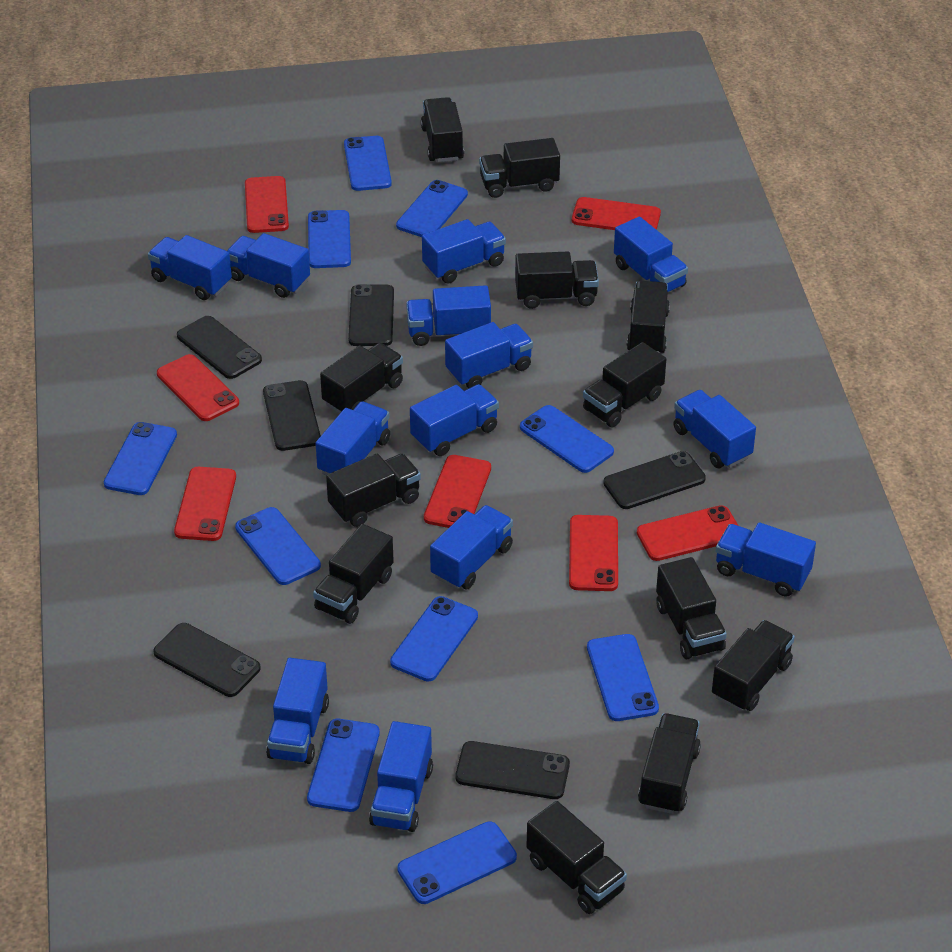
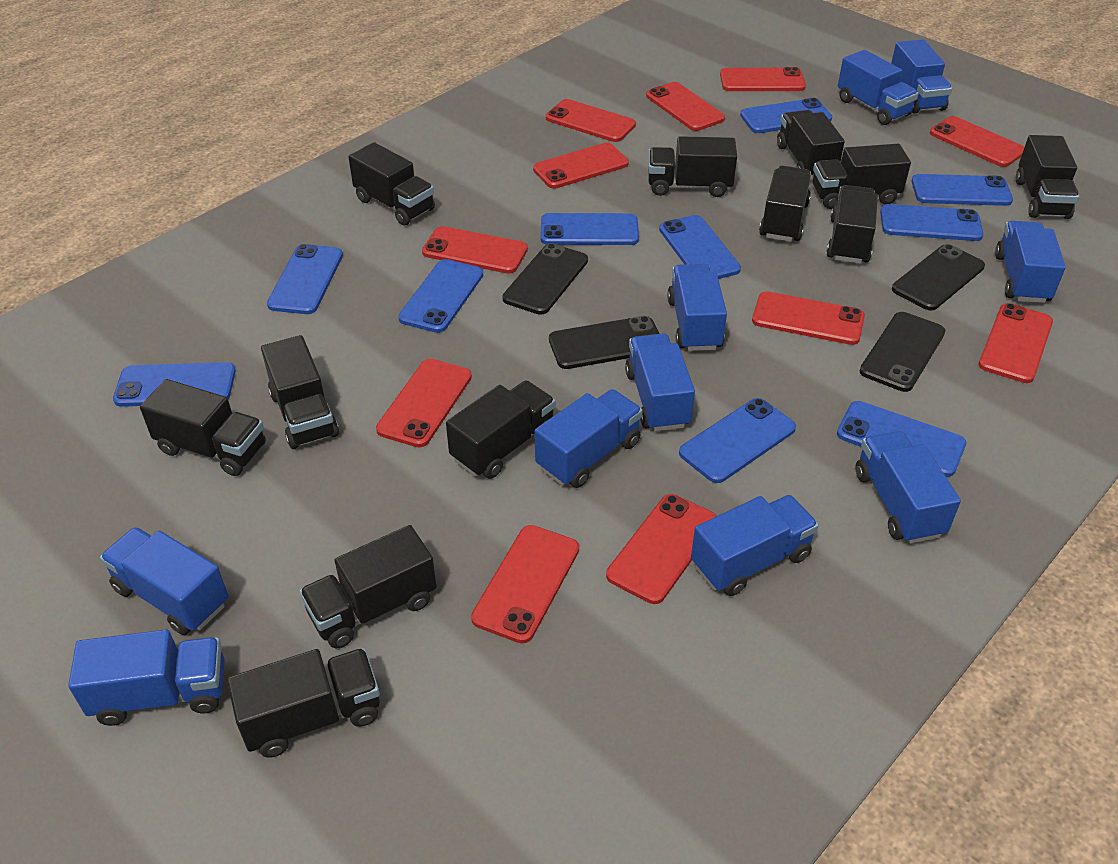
black phone: 6 -> 4
blue truck: 13 -> 10
red phone: 7 -> 11

